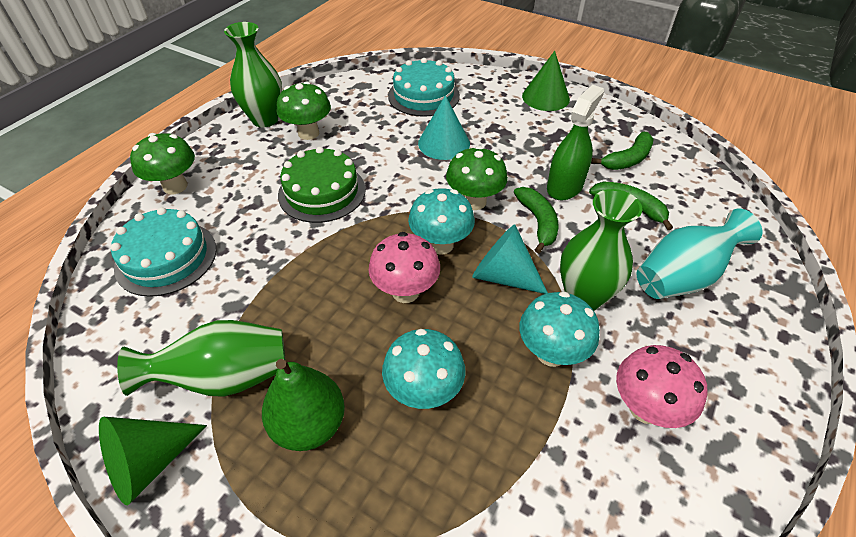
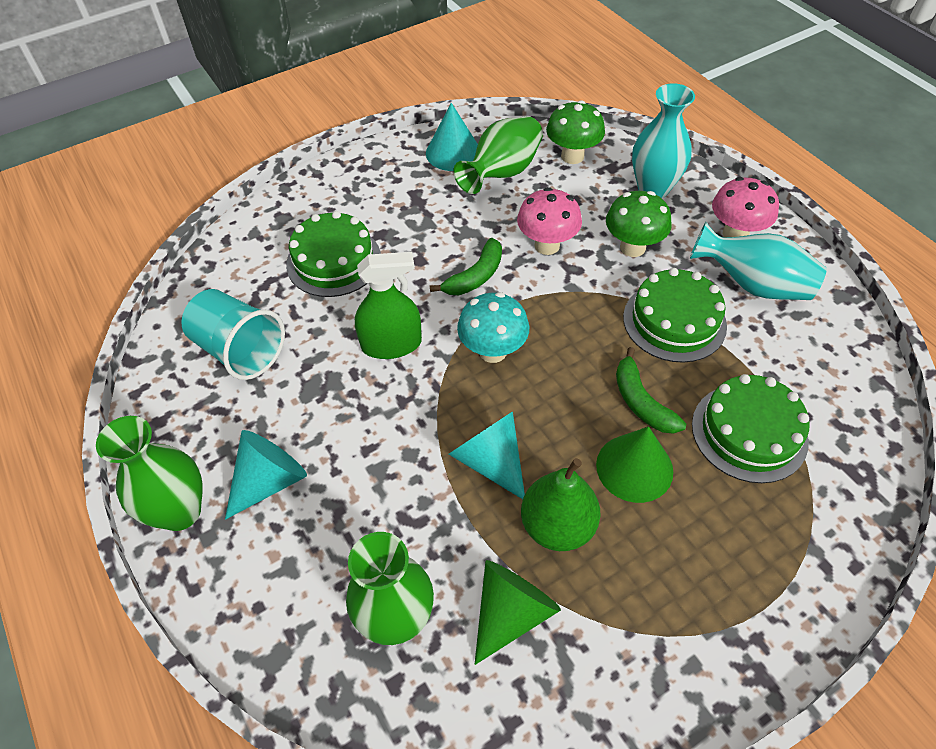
green banana: 3 -> 2
green cake: 1 -> 3
green mushroom: 3 -> 2
turquoise cake: 2 -> 0
turquoise cone: 2 -> 3
turquoise cup: 0 -> 1
turquoise mushroom: 3 -> 1
turquoise vase: 1 -> 2

